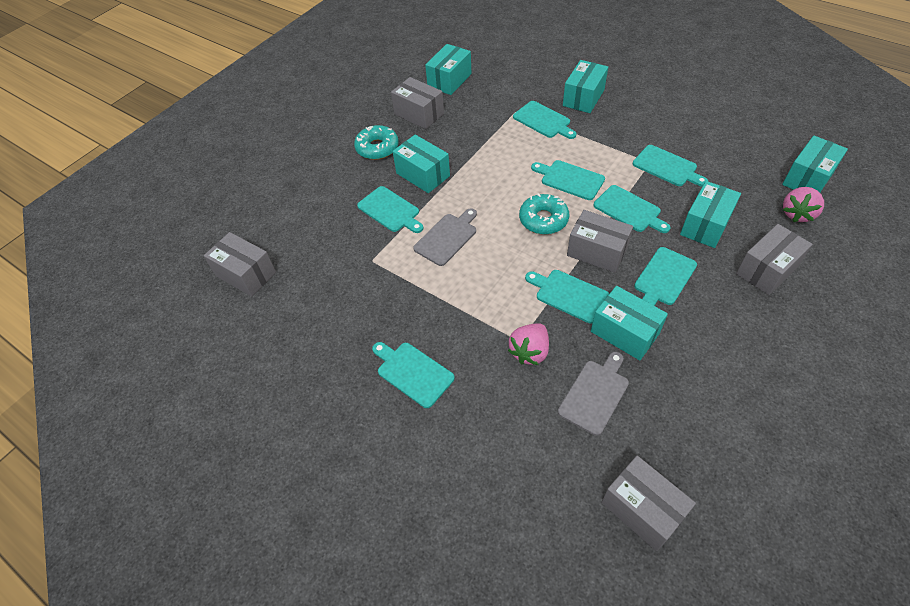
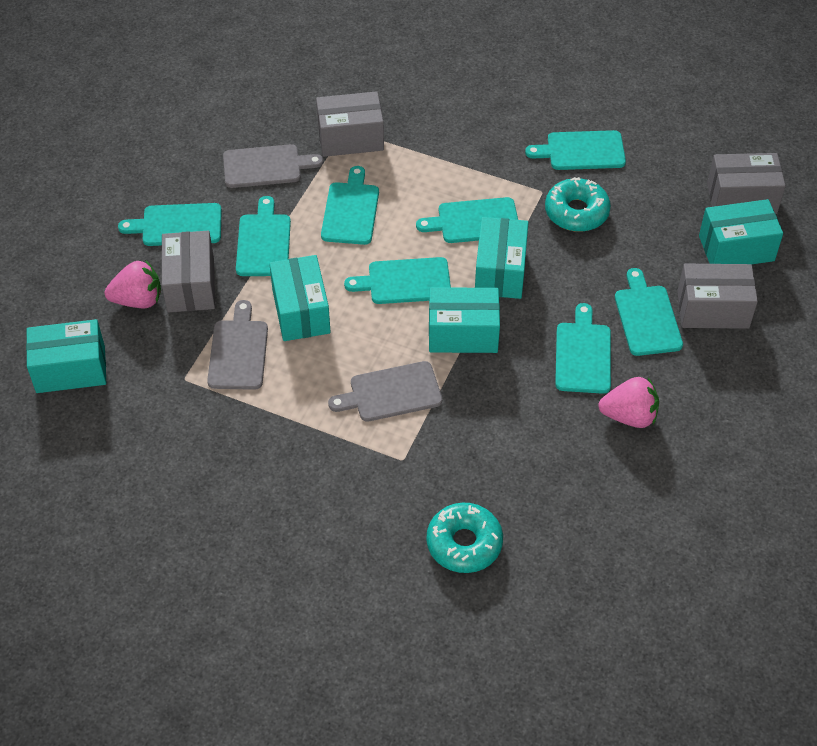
grey box: 5 -> 4
grey cutting board: 2 -> 3
turquoise box: 6 -> 5

